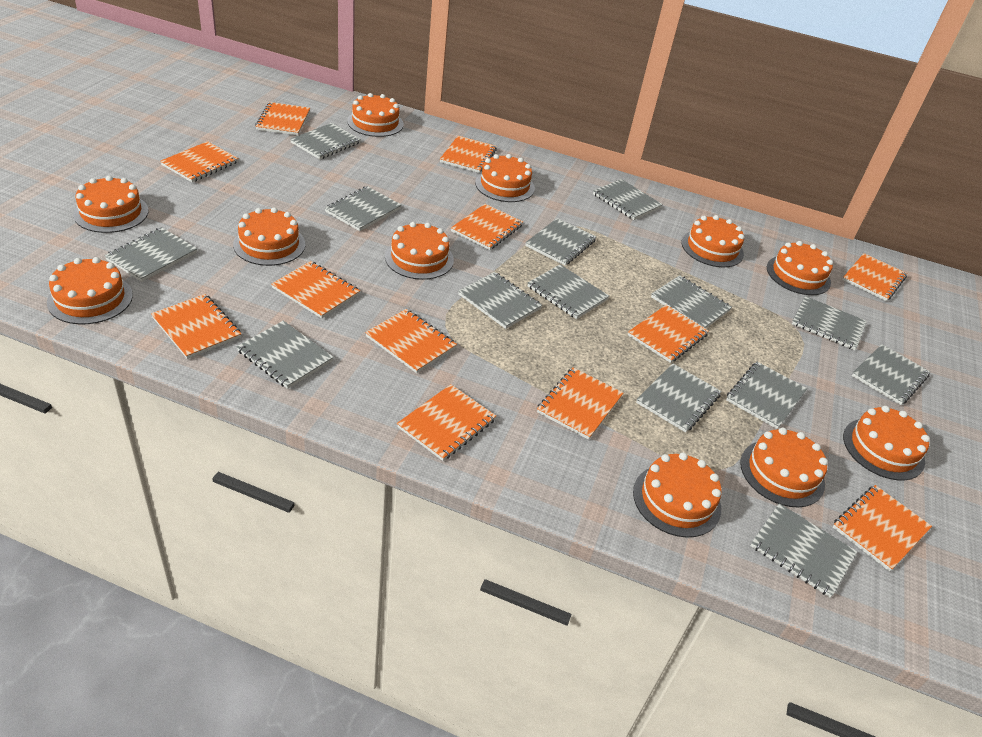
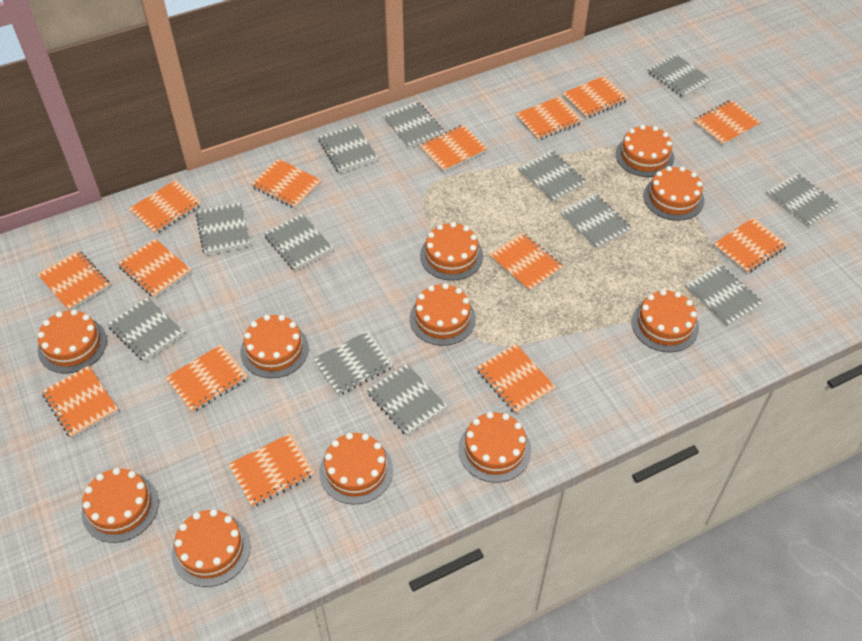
grey notebook: 14 -> 12
orange notebook: 12 -> 14

